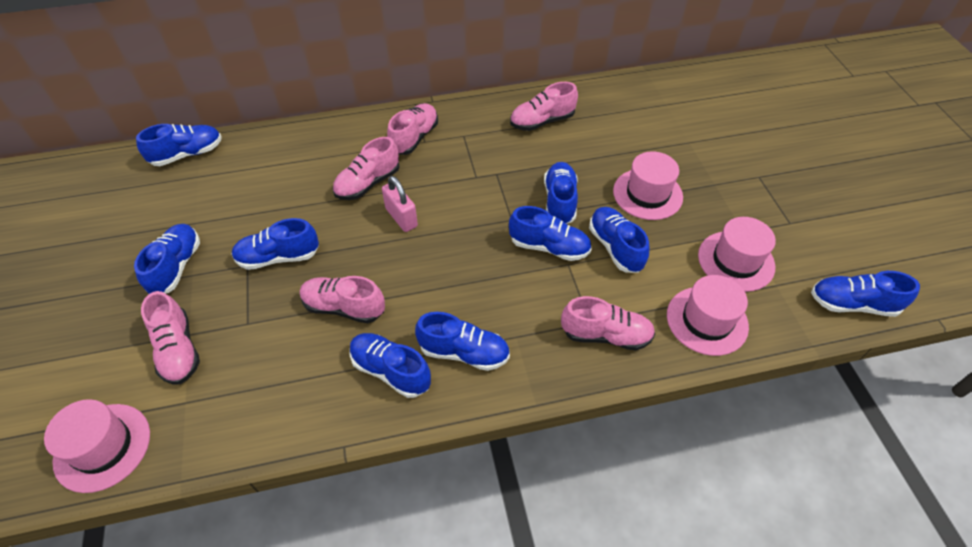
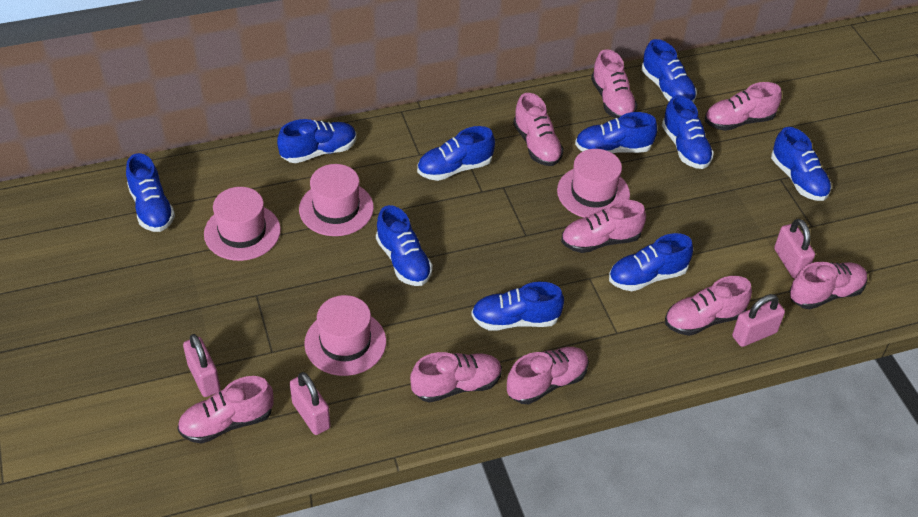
blue shoe: 9 -> 10
pink padlock: 1 -> 4
pink shoe: 6 -> 9

